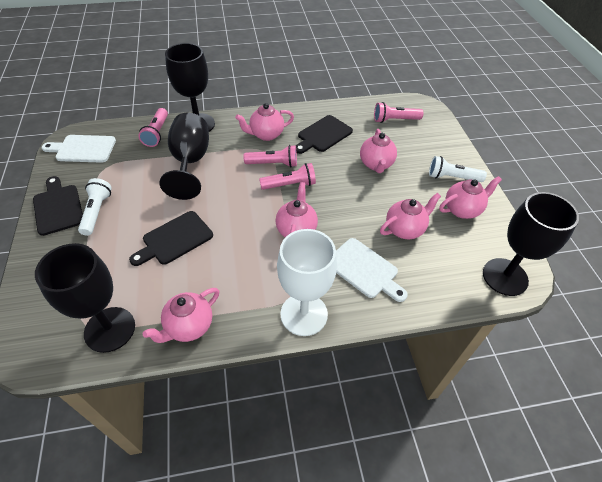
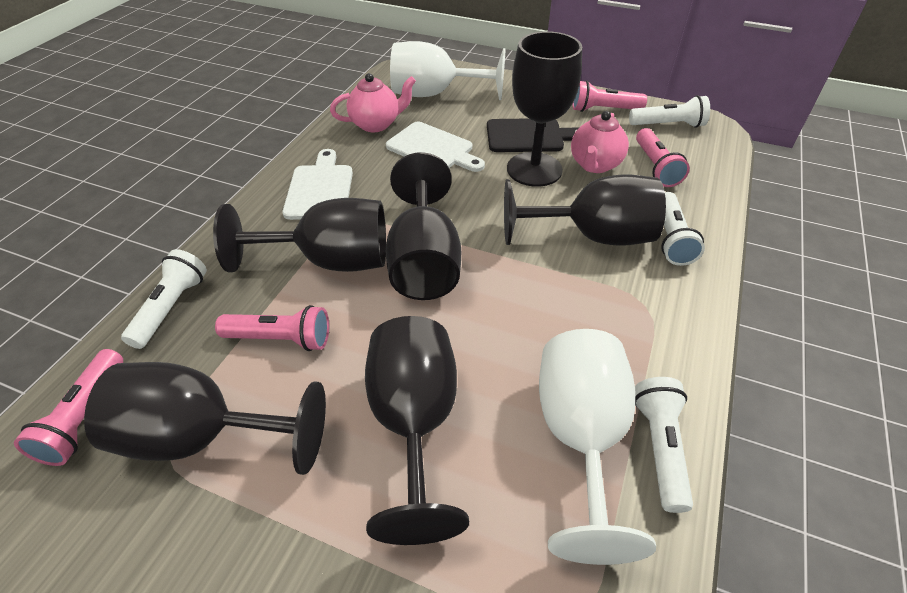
black cutting board: 3 -> 1
black goblet: 4 -> 6
pink teapot: 6 -> 2
white flashlight: 2 -> 4
white goblet: 1 -> 2

